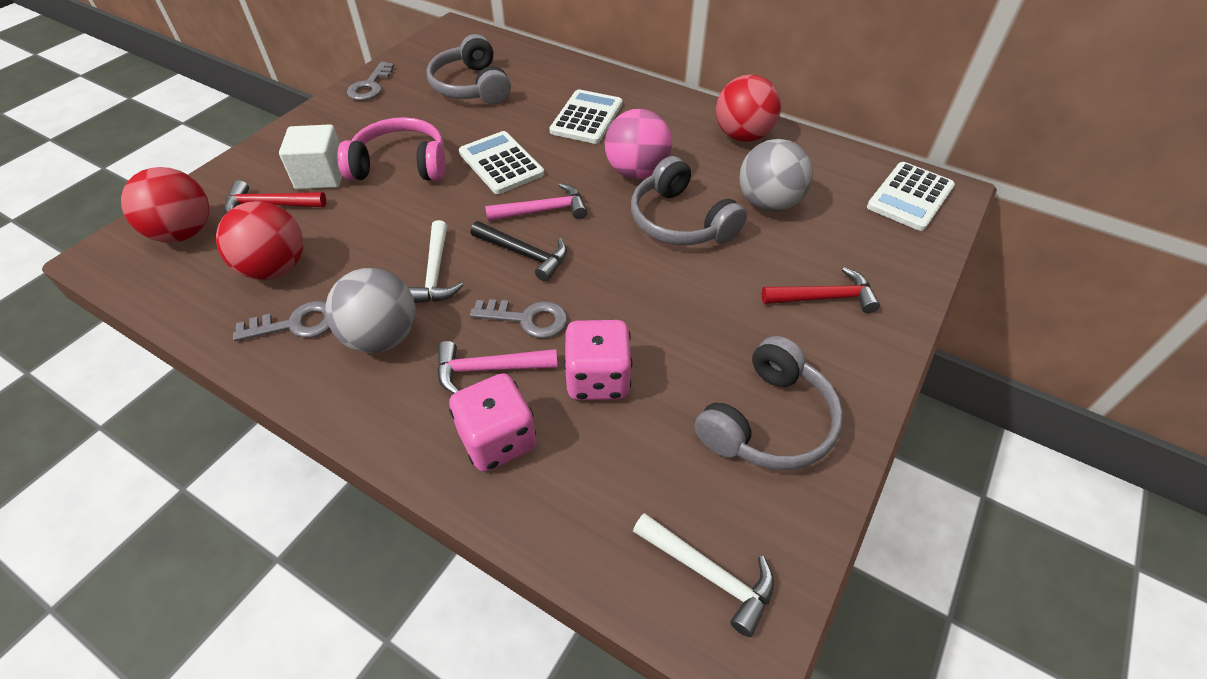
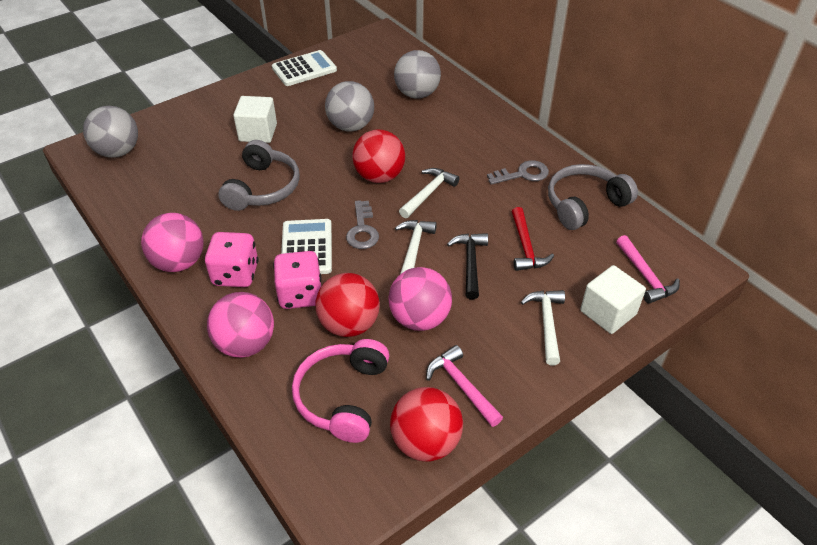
grey ball: 2 -> 3
grey headphones: 3 -> 2
grey key: 3 -> 2
pink ball: 1 -> 3
red hammer: 2 -> 1
white calculator: 3 -> 2
white cube: 1 -> 2
white hammer: 2 -> 3

